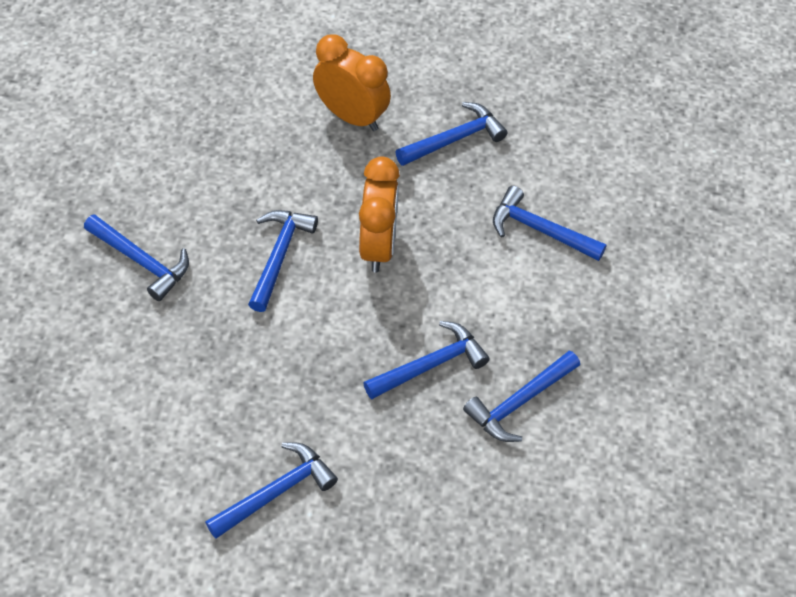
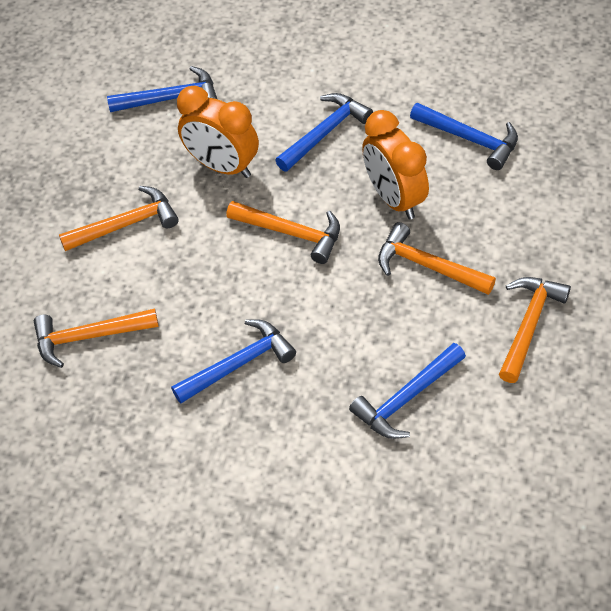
blue hammer: 7 -> 5
orange hammer: 0 -> 5

